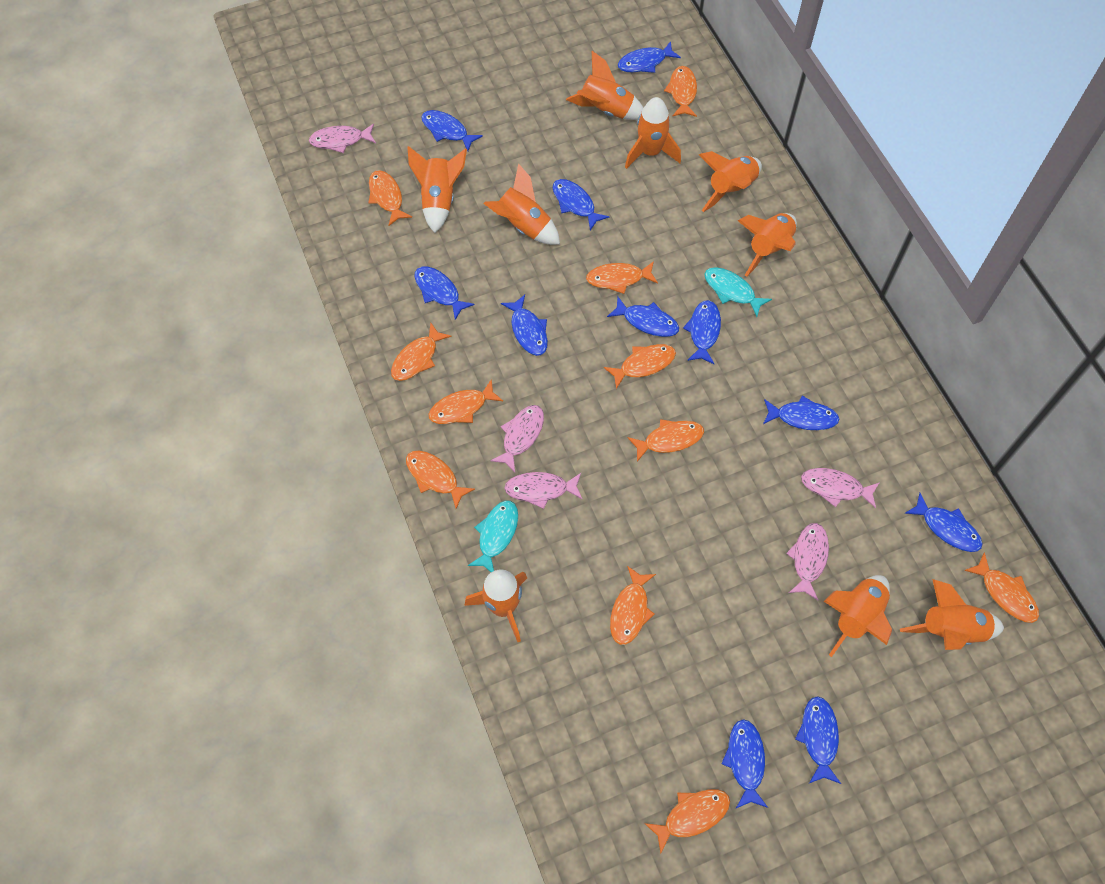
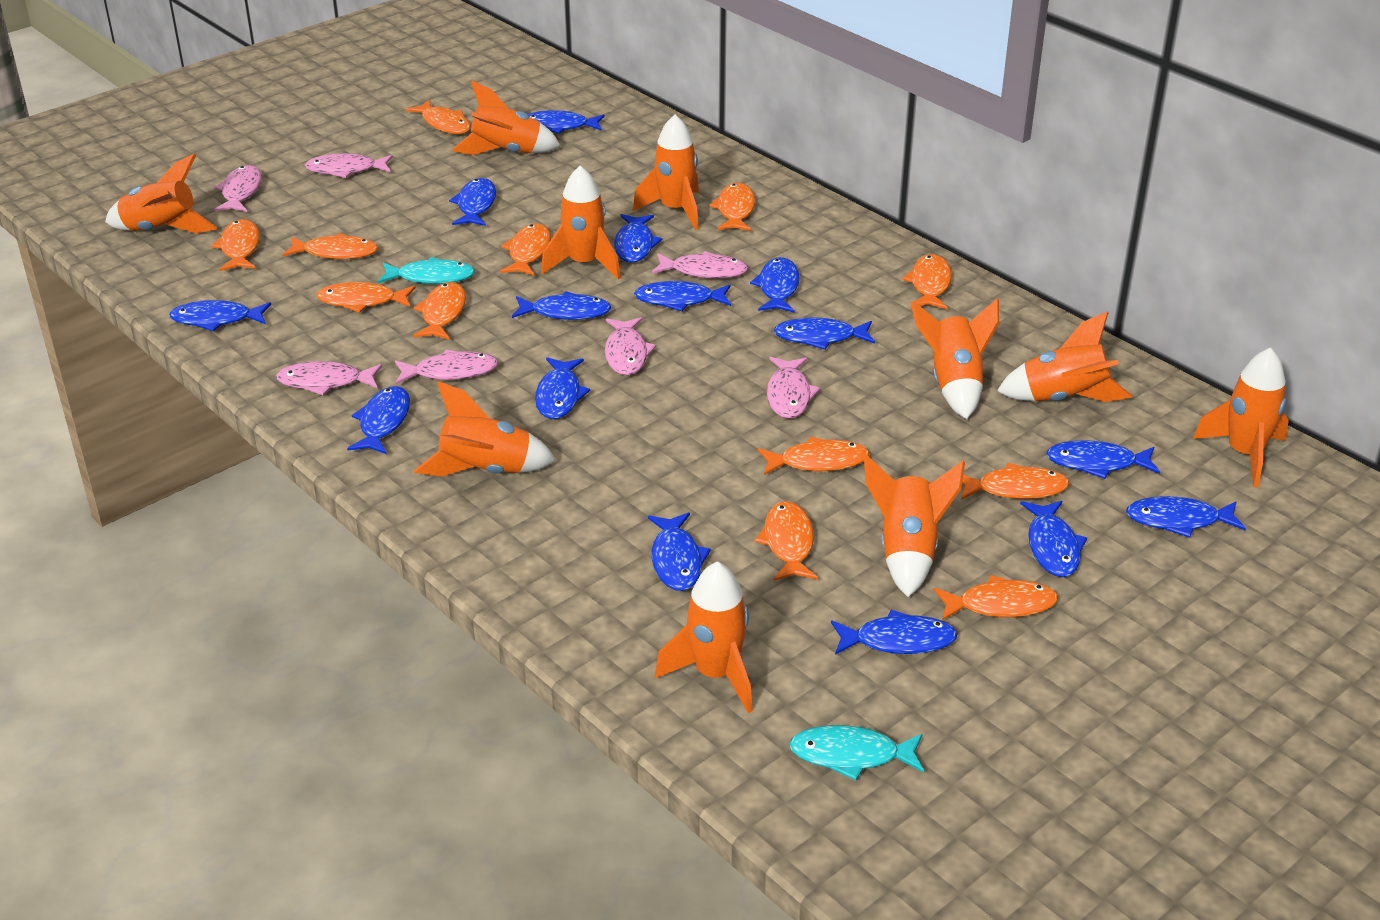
blue fish: 11 -> 15
orange fish: 11 -> 12
orange rocket: 9 -> 10
pink fish: 5 -> 7

